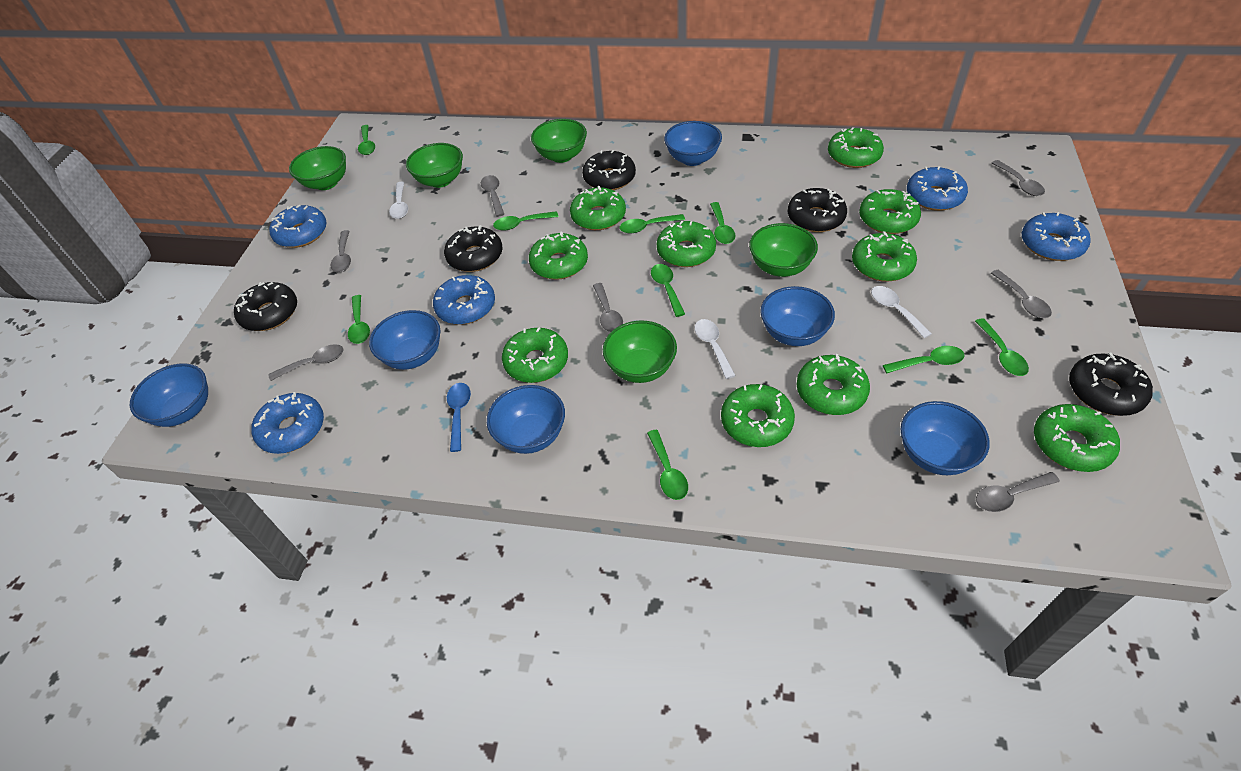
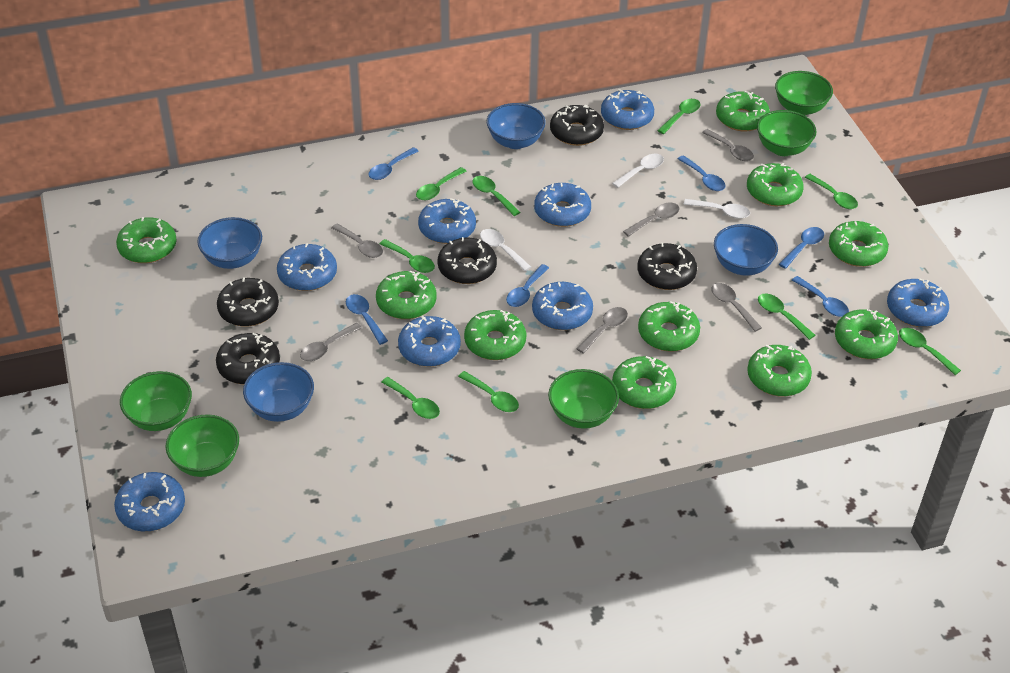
blue bowl: 6 -> 4
blue donut: 5 -> 8
blue spoon: 1 -> 6
grey spoon: 7 -> 6

